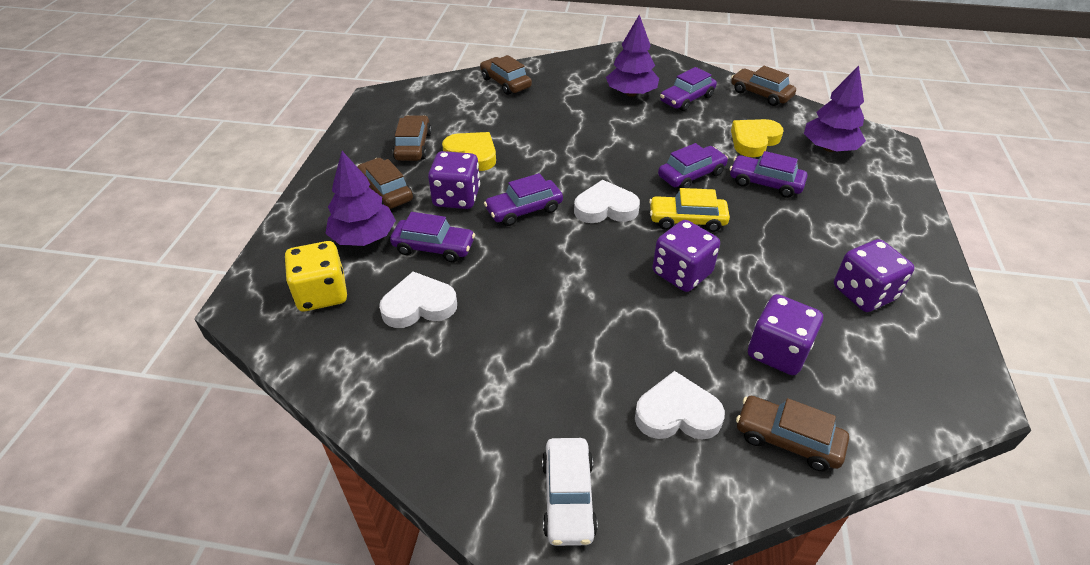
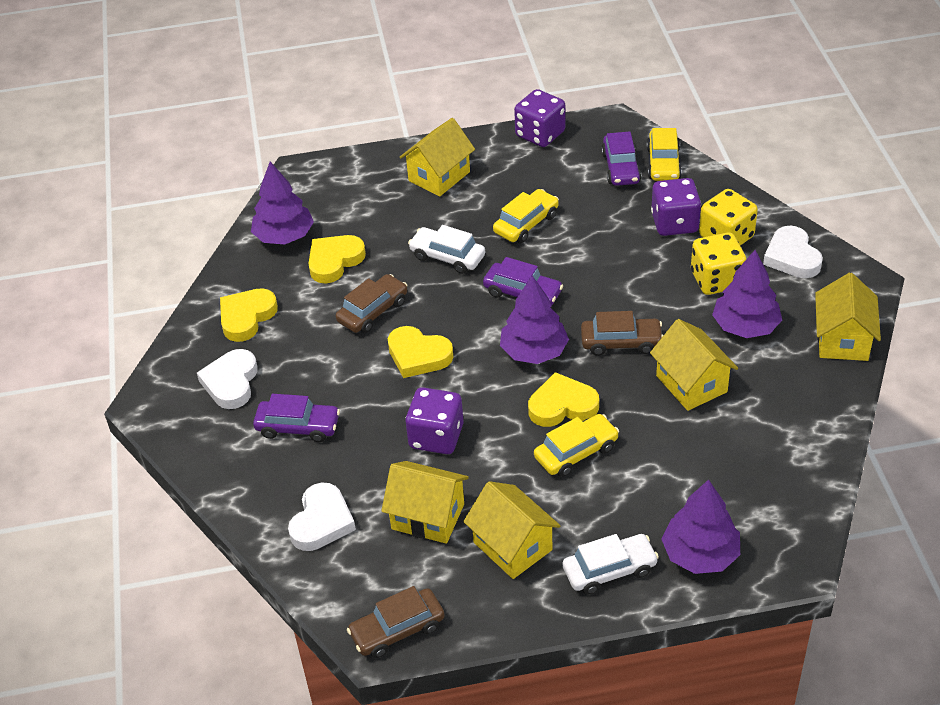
brown car: 5 -> 3
purple car: 5 -> 3
purple dice: 4 -> 3
purple tree: 3 -> 4
white car: 1 -> 2
yellow car: 1 -> 3
yellow dice: 1 -> 2
yellow heart: 2 -> 4
yellow house: 0 -> 5

